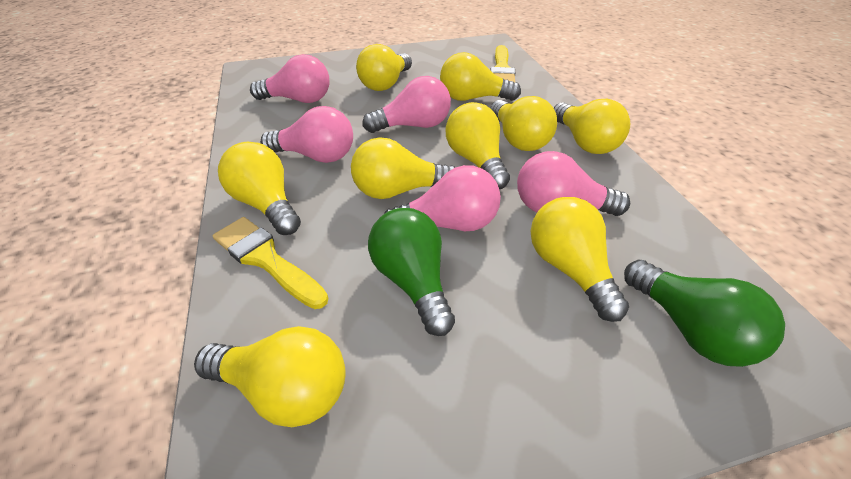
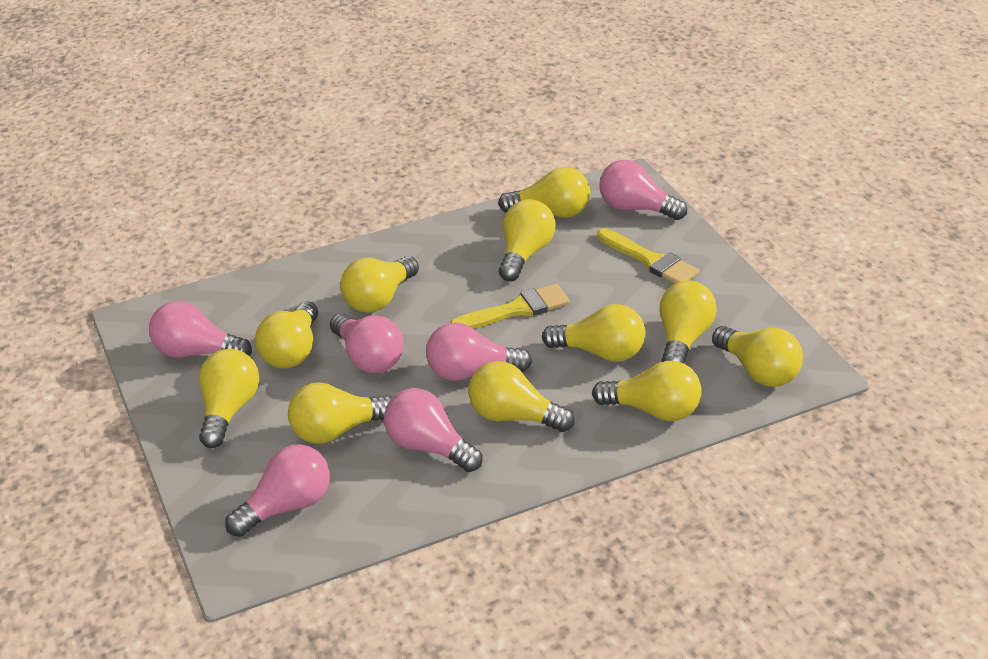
green light bulb: 2 -> 0
pink light bulb: 5 -> 6
yellow light bulb: 9 -> 11

